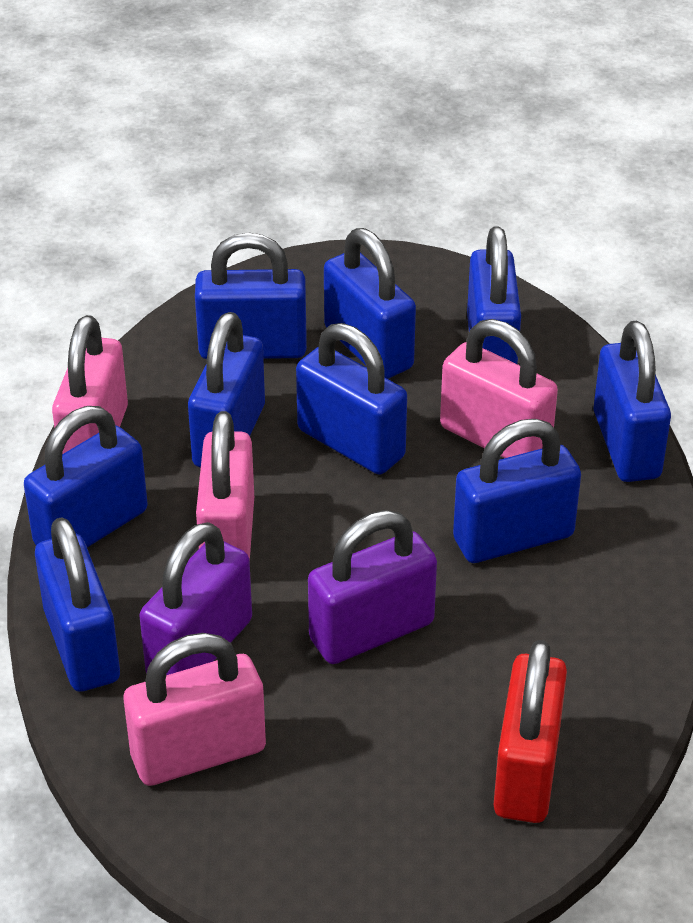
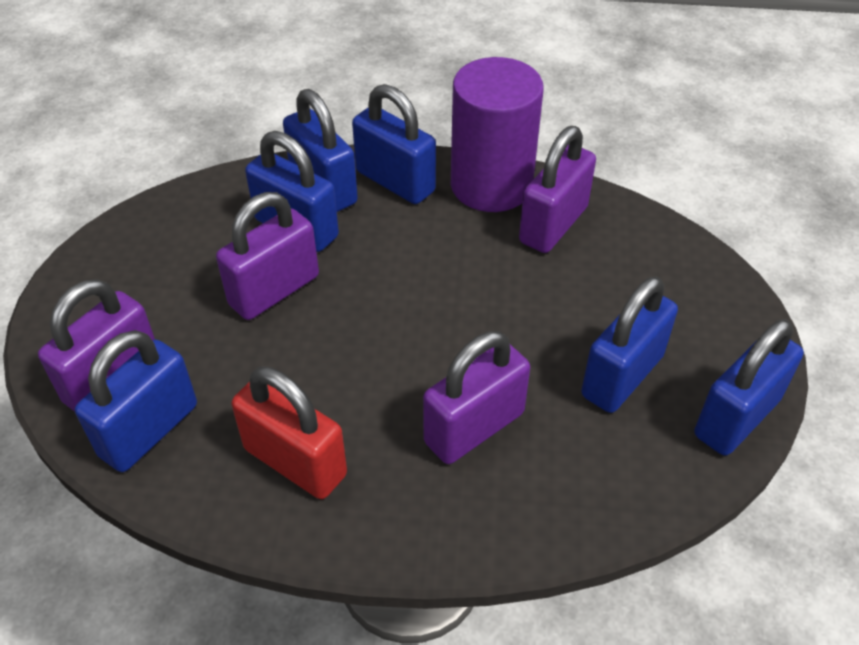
blue padlock: 9 -> 6
pink padlock: 4 -> 0
purple cylinder: 0 -> 1
purple padlock: 2 -> 4

